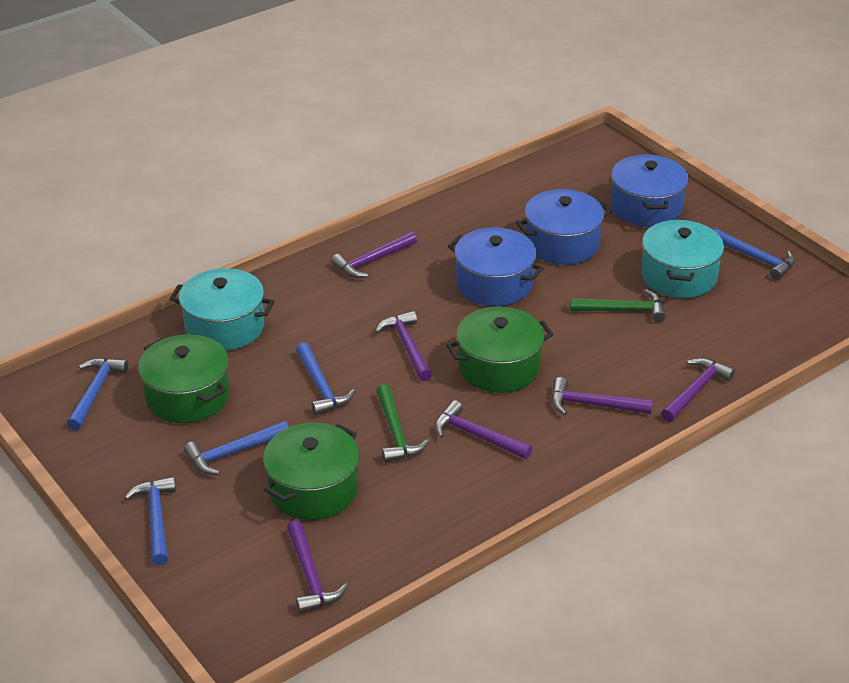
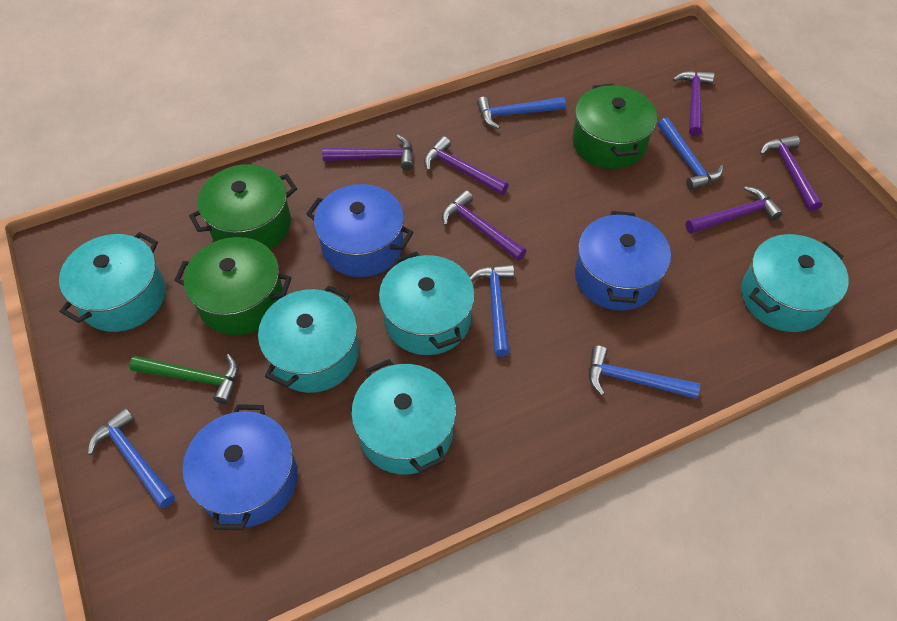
green hammer: 2 -> 1
turquoise pot: 2 -> 5

